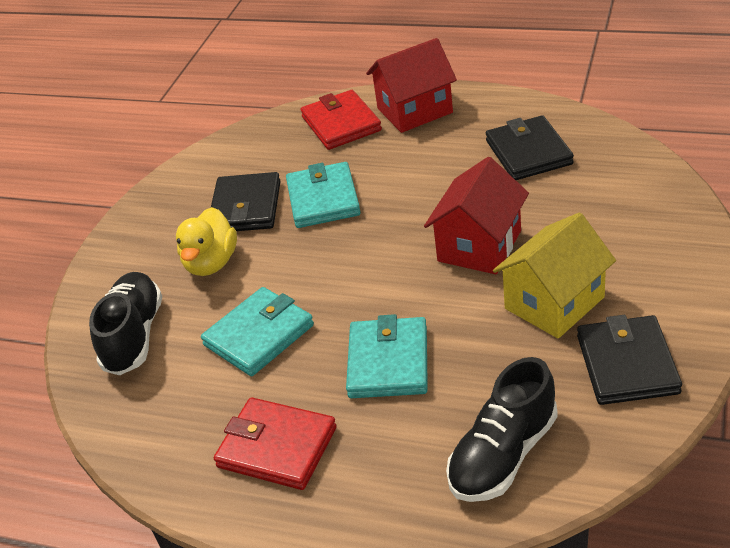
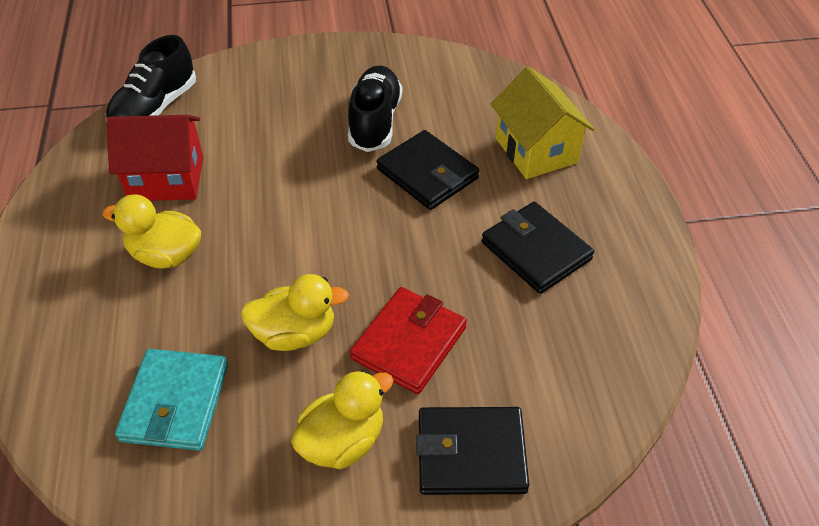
red house: 2 -> 1
red wallet: 2 -> 1
turquoise wallet: 3 -> 1
yellow duck: 1 -> 3

